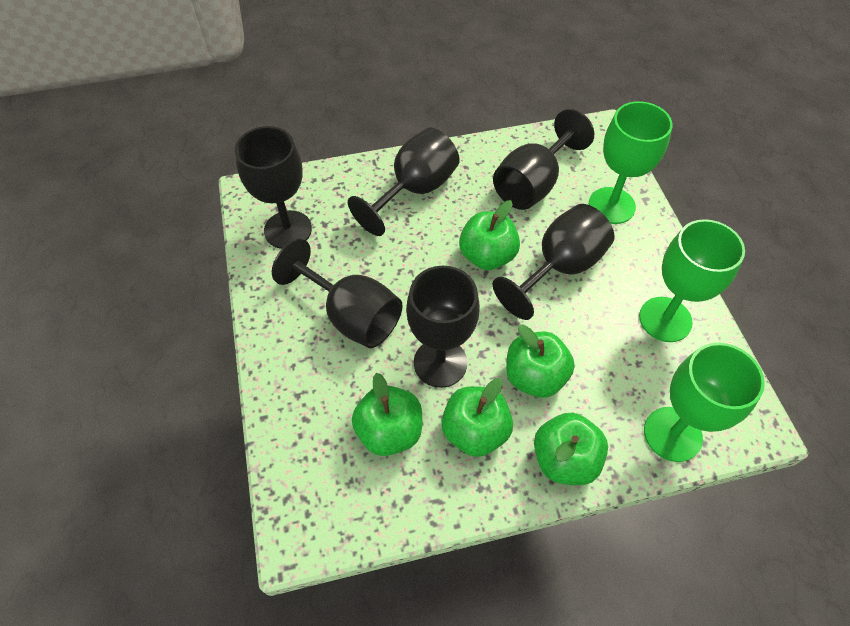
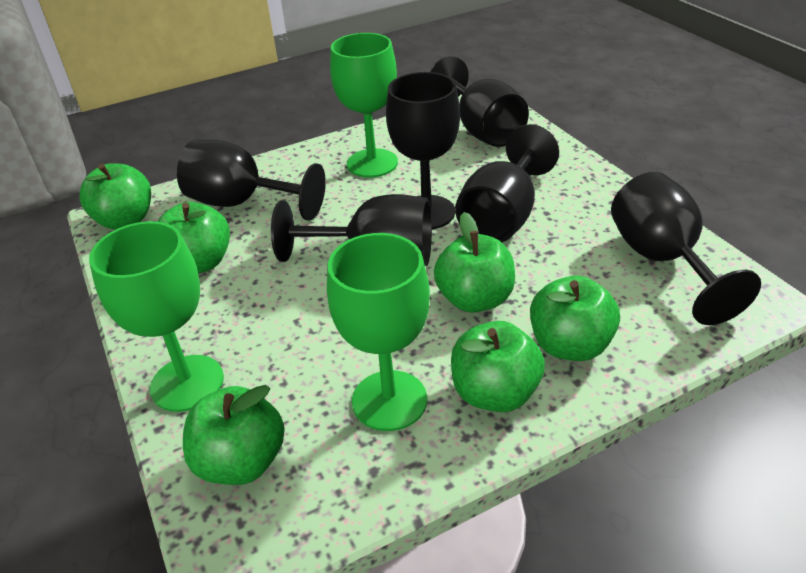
green apple: 5 -> 6

